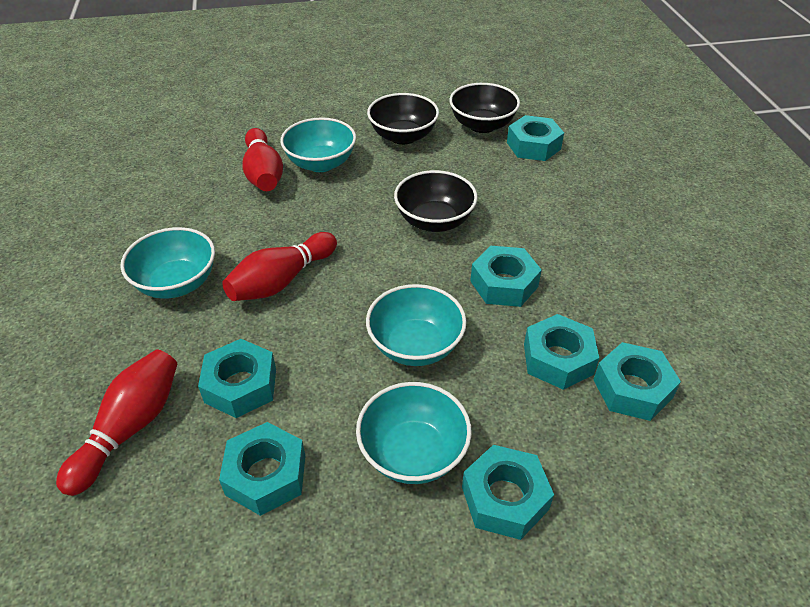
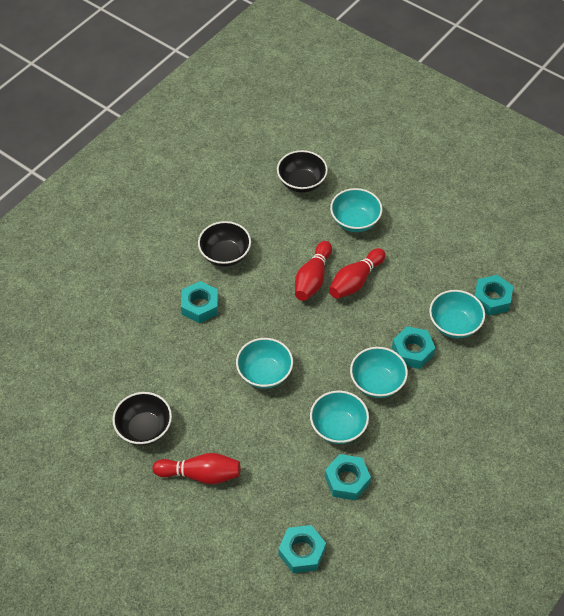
turquoise bowl: 4 -> 5
turquoise nut: 7 -> 5

